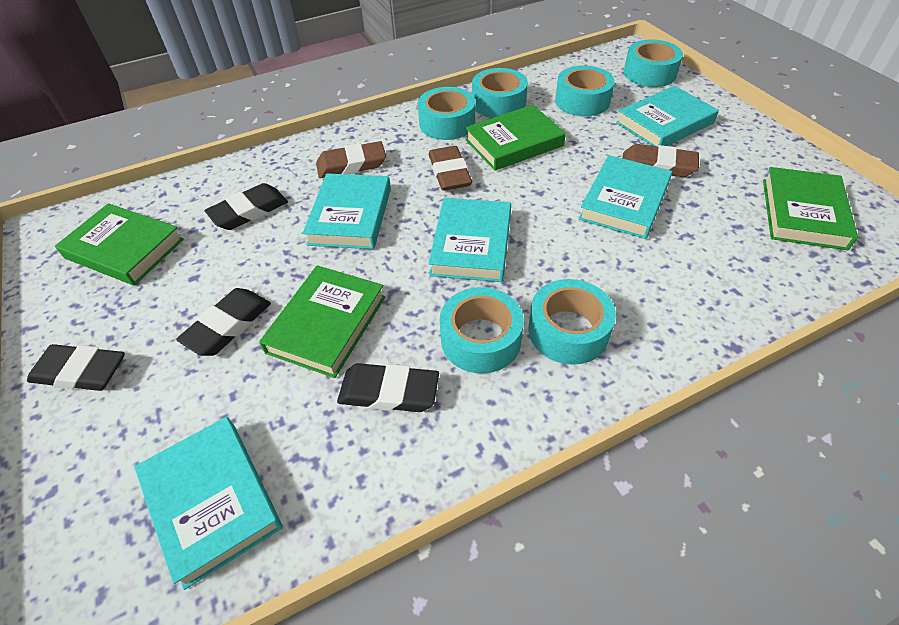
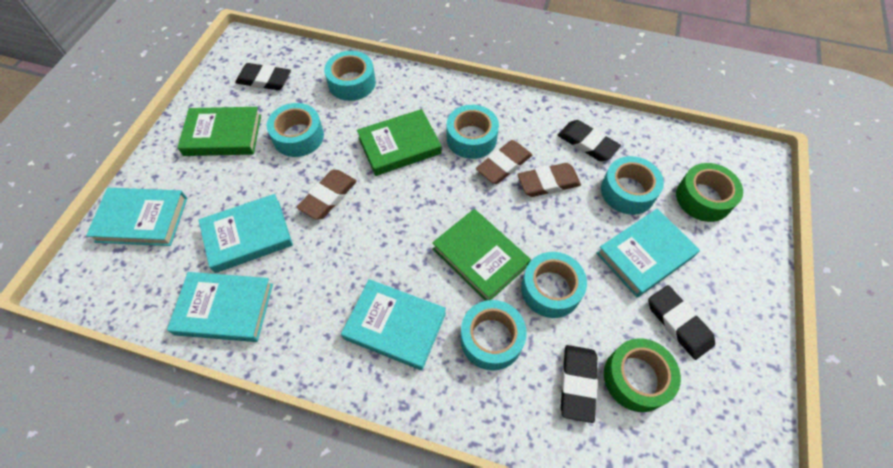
green book: 4 -> 3
green tape: 0 -> 2

